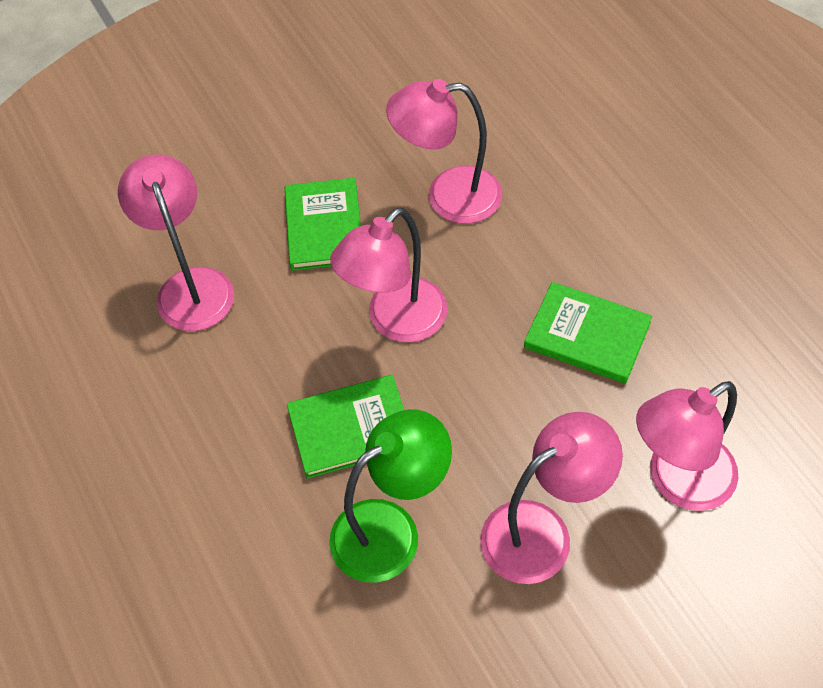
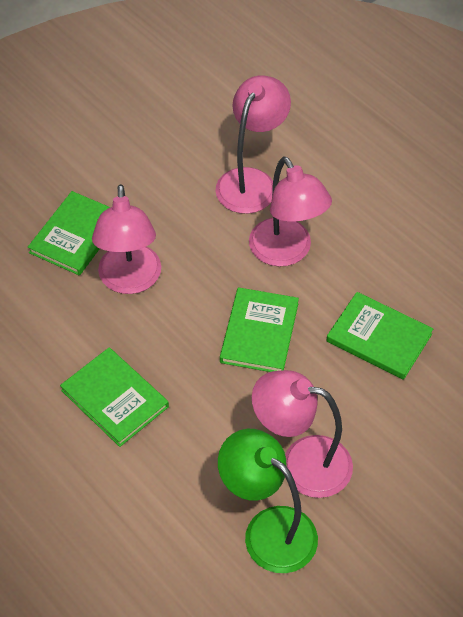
green book: 3 -> 4
pink lamp: 5 -> 4

